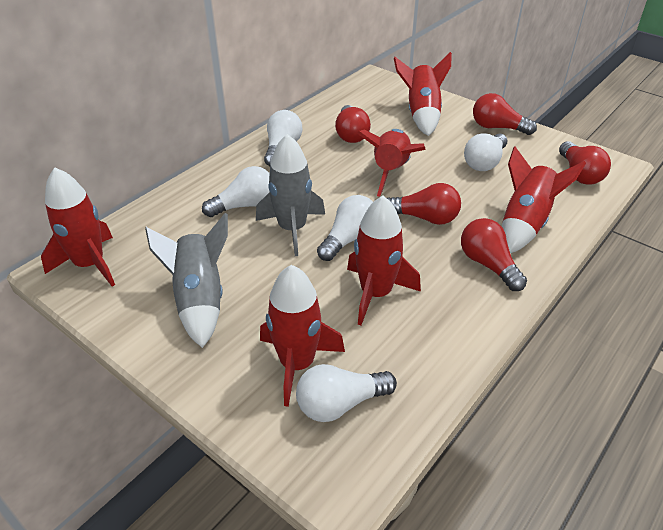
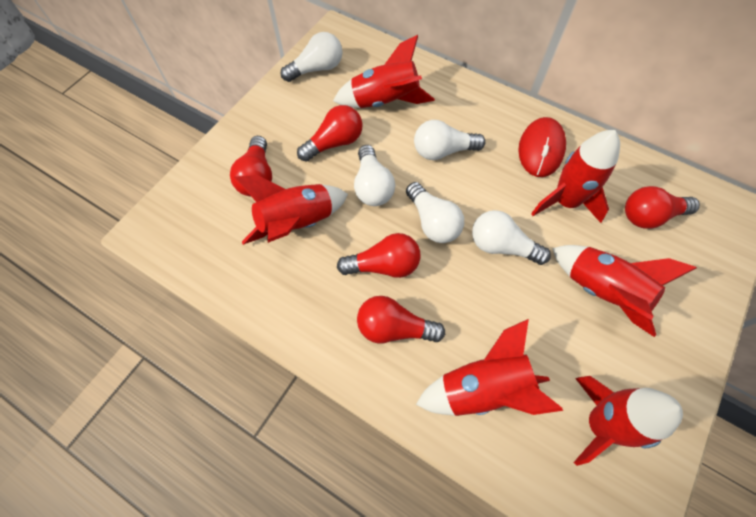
grey rocket: 2 -> 0
red mouse: 0 -> 1

